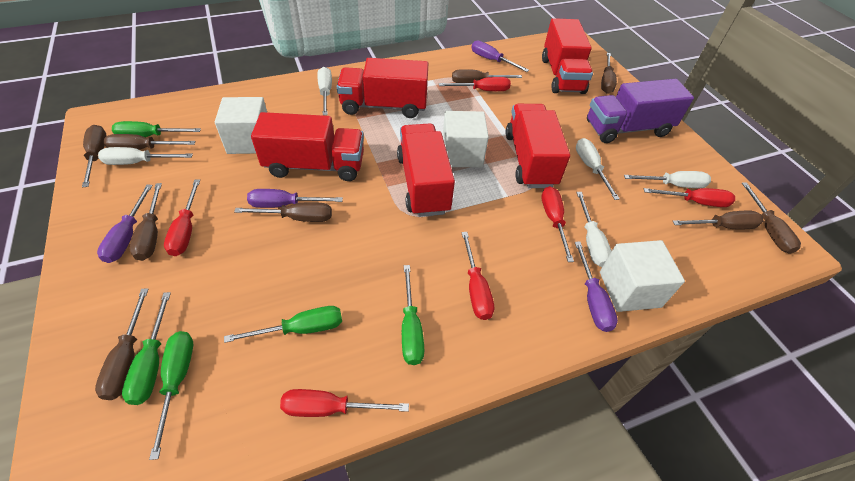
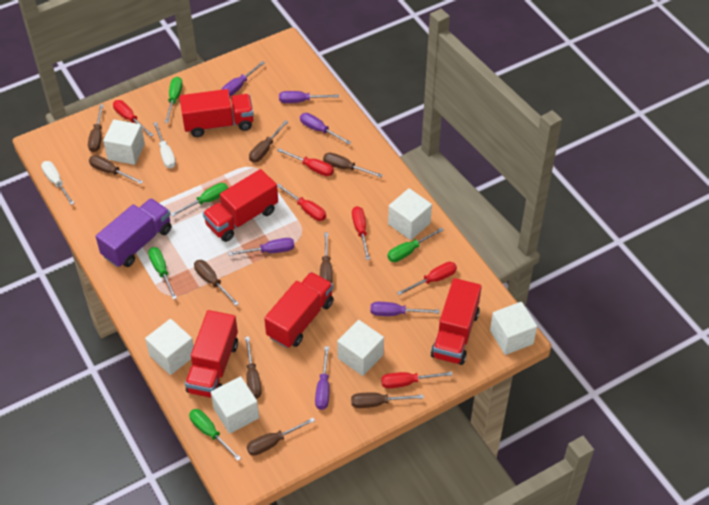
purple screwdriver: 4 -> 6
white cube: 3 -> 6
white screwdriver: 5 -> 2

